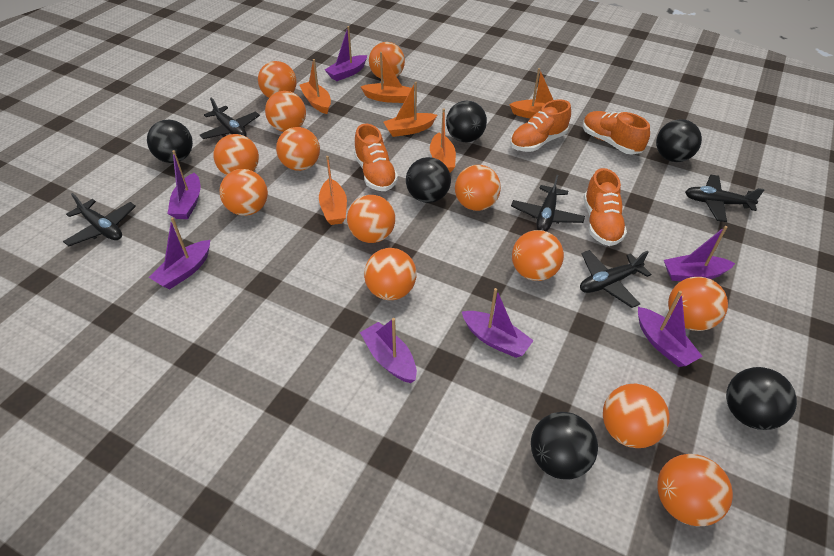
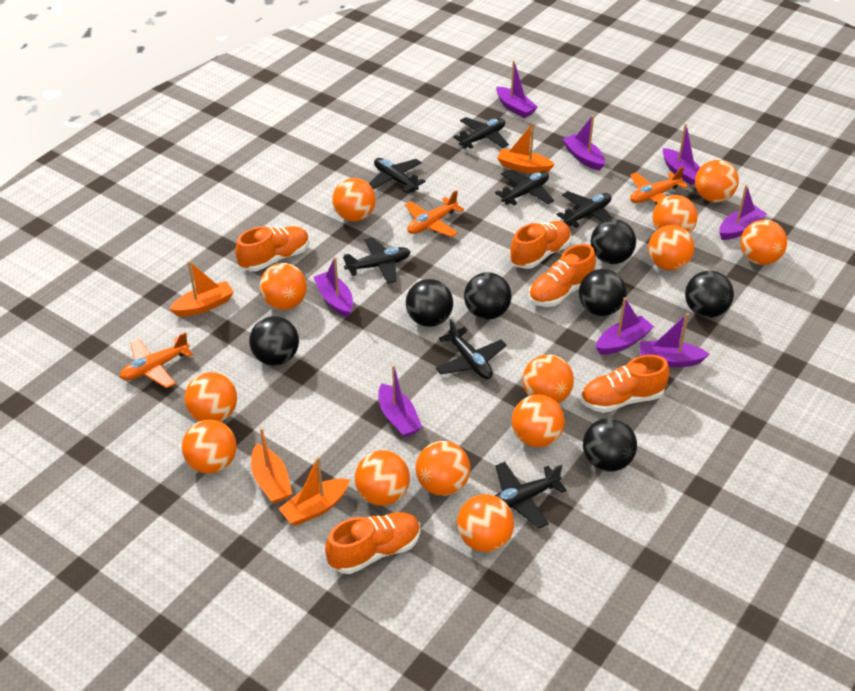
black ball: 6 -> 7
black plane: 5 -> 7
orange boat: 6 -> 4
orange plane: 0 -> 3
orange shoe: 4 -> 5
purple boat: 7 -> 8

